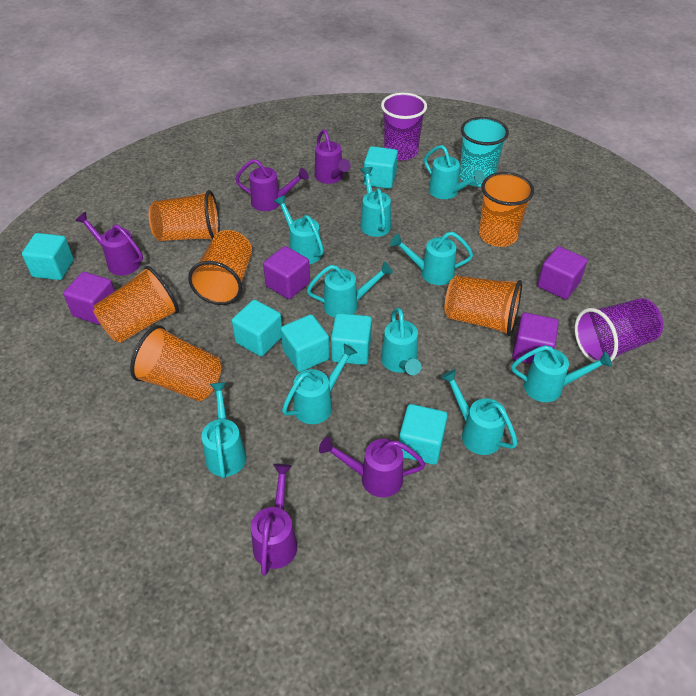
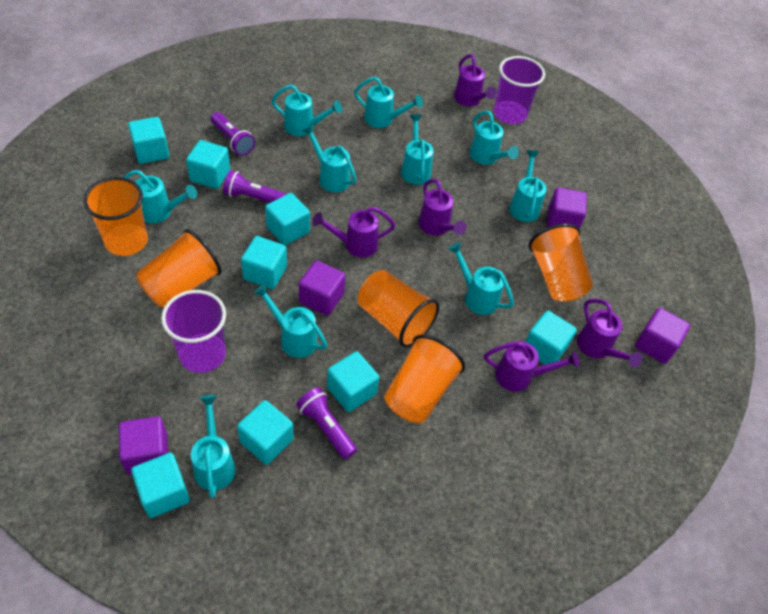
orange cup: 6 -> 5
purple flashlight: 0 -> 3
turquoise cube: 6 -> 8
turquoise cup: 1 -> 0

